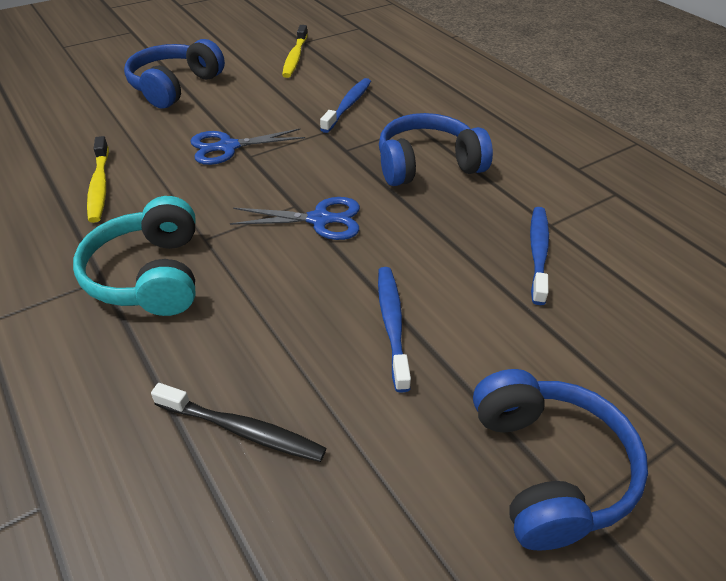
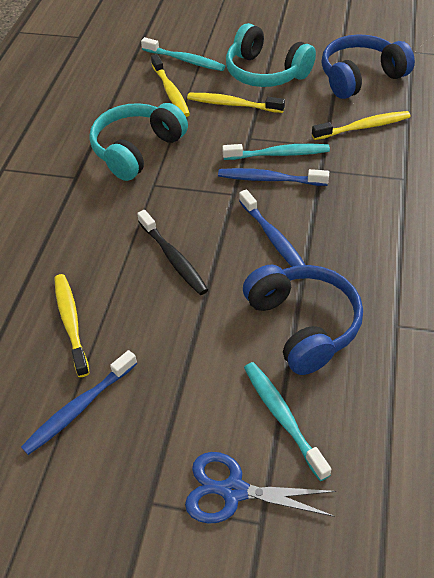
blue headphones: 3 -> 2
blue scissors: 2 -> 1
turquoise headphones: 1 -> 2
turquoise toothbrush: 0 -> 3
yellow toothbrush: 2 -> 4

